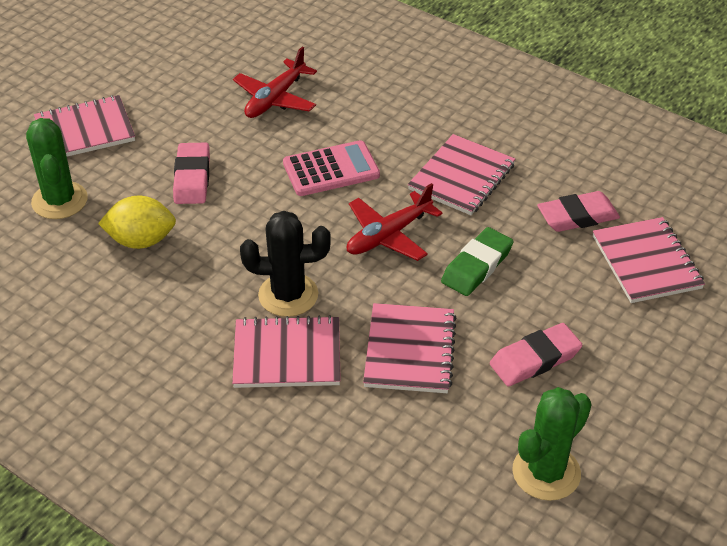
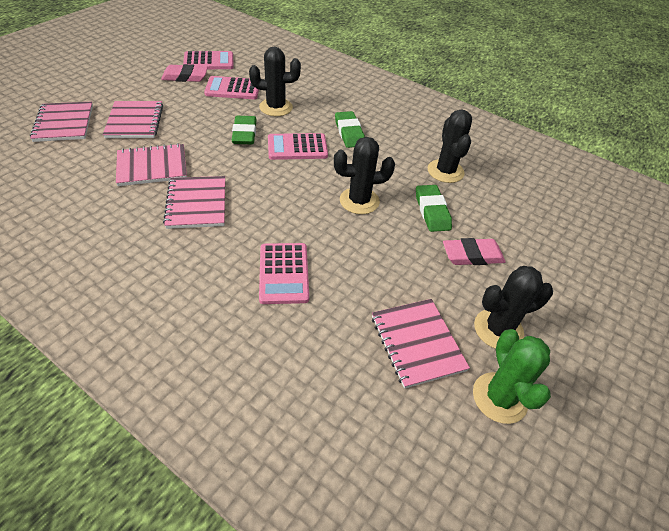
black cactus: 1 -> 4
green cactus: 2 -> 1
green eraser: 1 -> 3
pink calculator: 1 -> 4
pink eraser: 3 -> 2
red plane: 2 -> 0
yellow lemon: 1 -> 0

